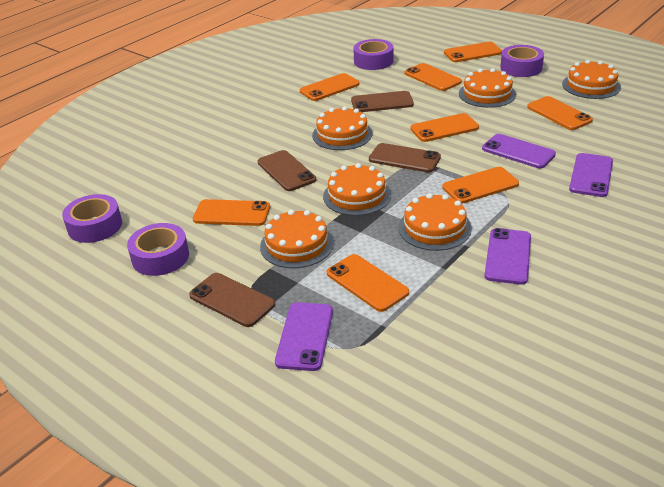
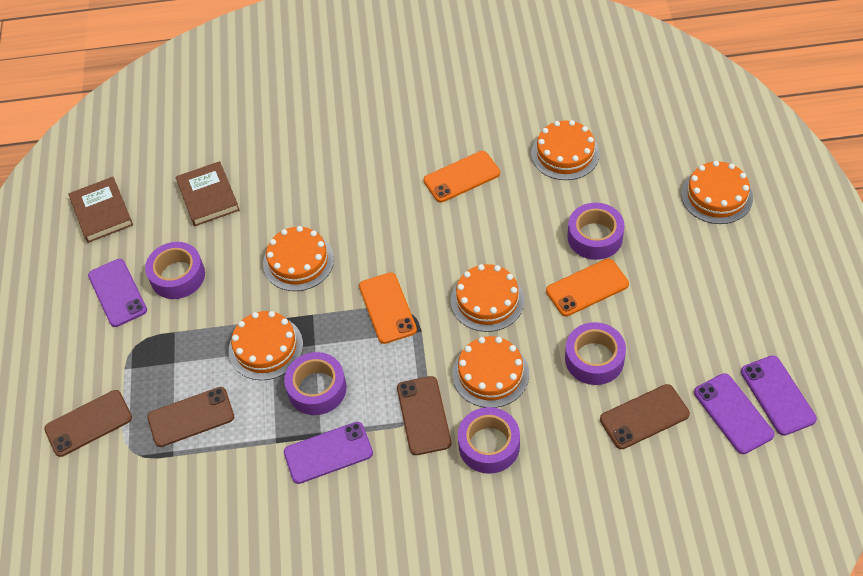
brown book: 0 -> 2
orange phone: 8 -> 3
purple tape: 4 -> 5

